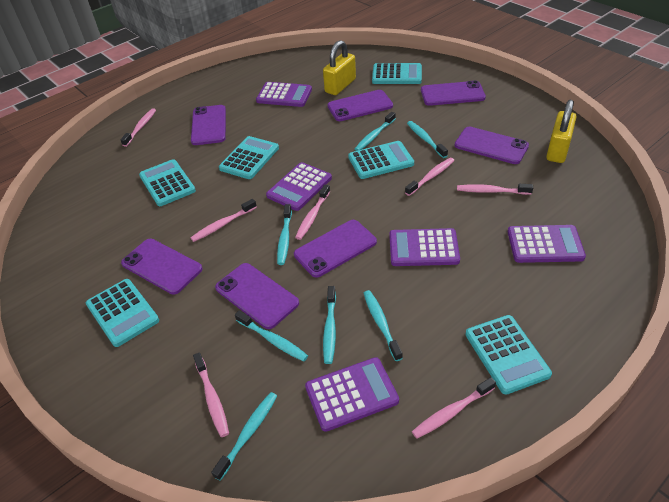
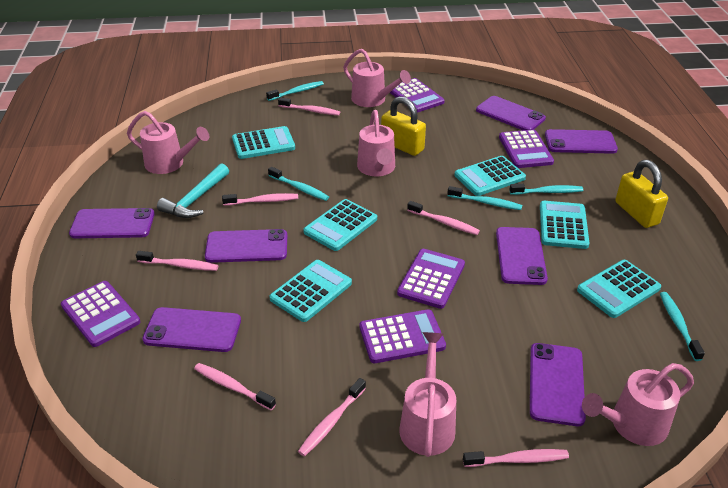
pink watering can: 0 -> 5
turquoise hammer: 0 -> 1
turquoise toothbrush: 7 -> 5

